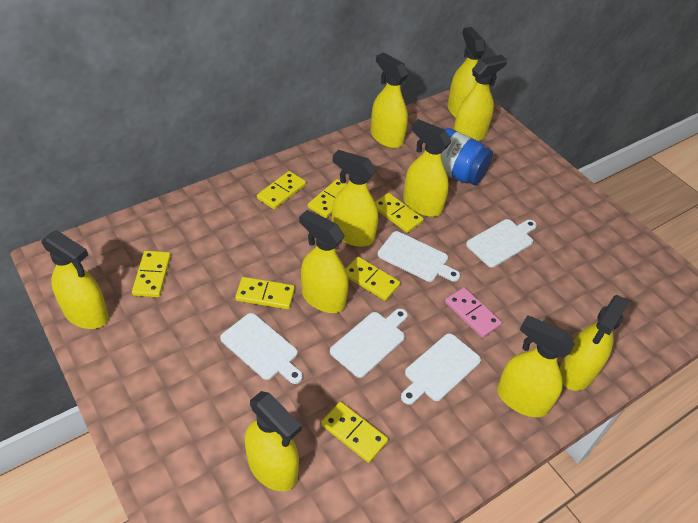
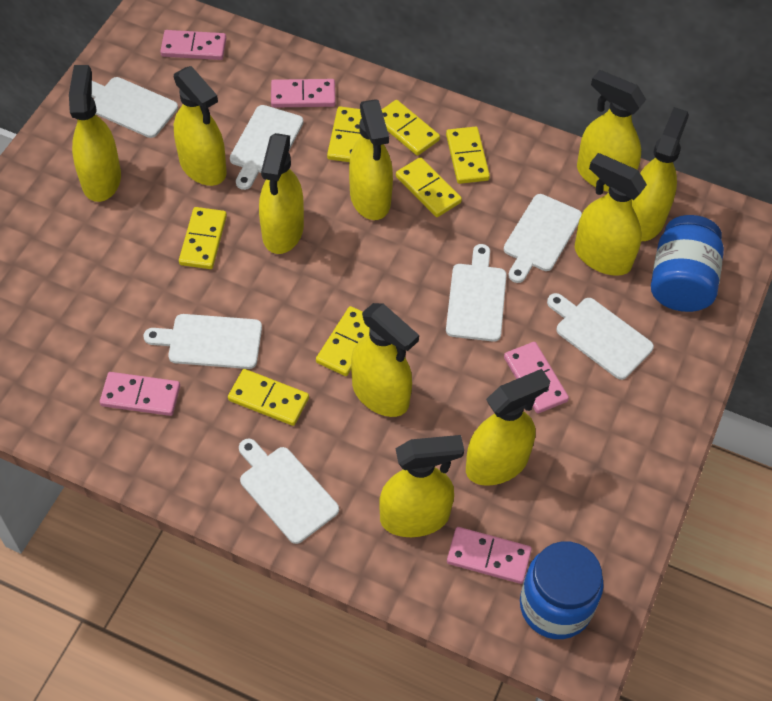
blue jar: 1 -> 2
pink domino: 1 -> 5
white cutting board: 5 -> 7

